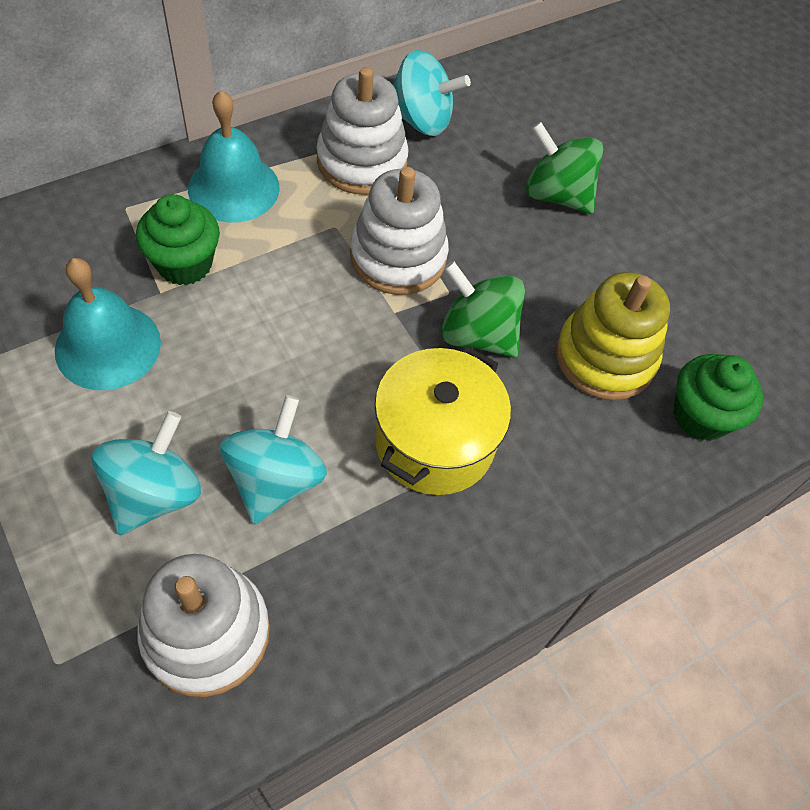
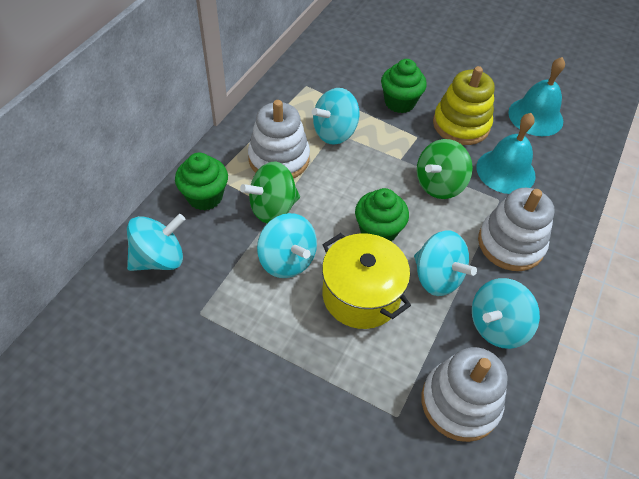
green cupcake: 2 -> 3
turquoise spinning top: 3 -> 5

